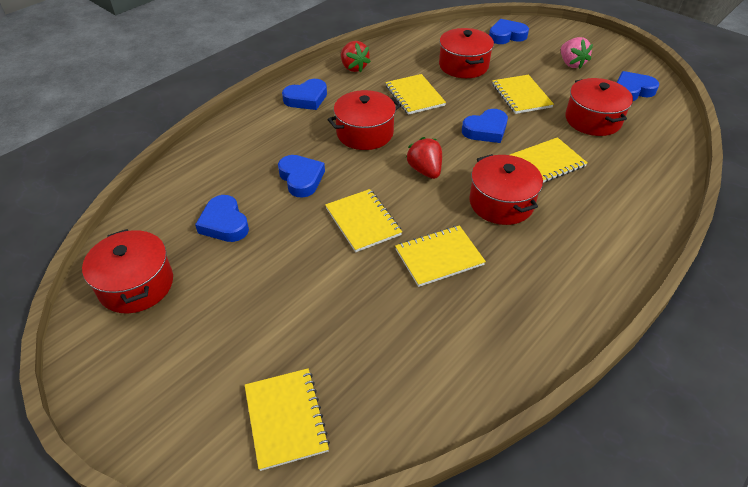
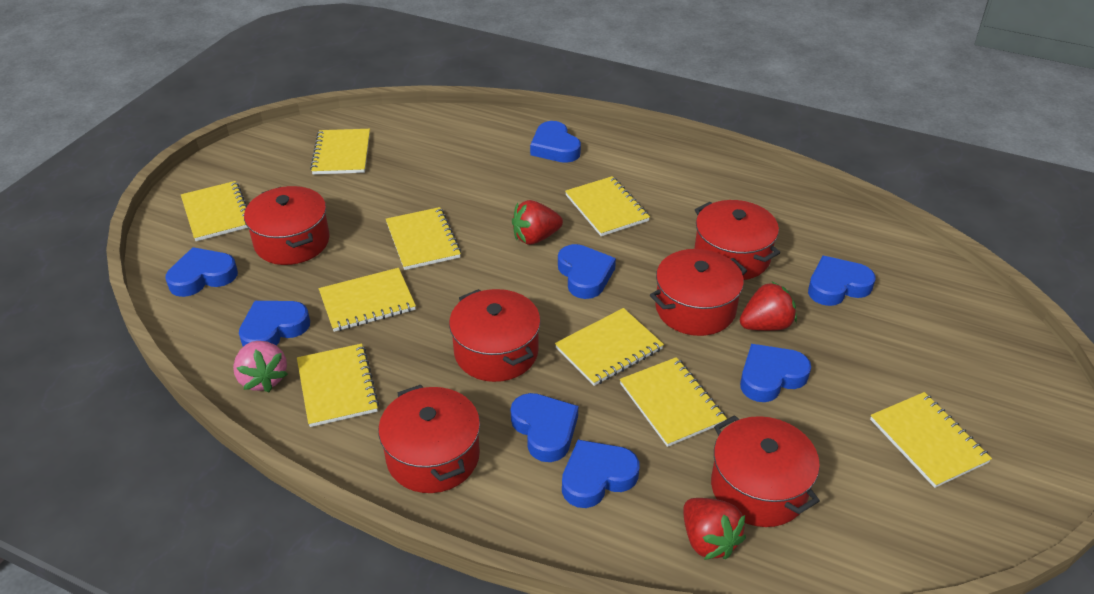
blue heart: 6 -> 8
red pot: 5 -> 6
red strawberry: 2 -> 3
yellow notebook: 6 -> 9

